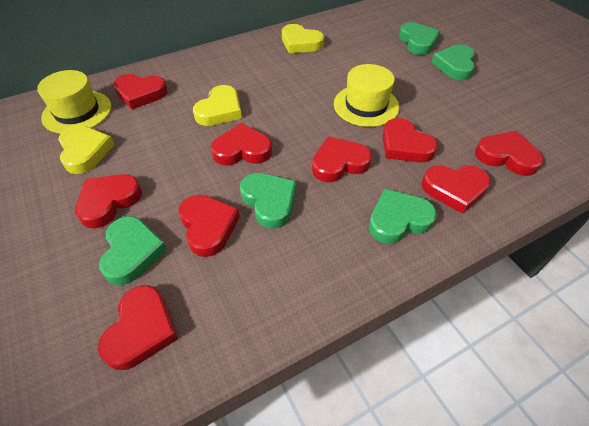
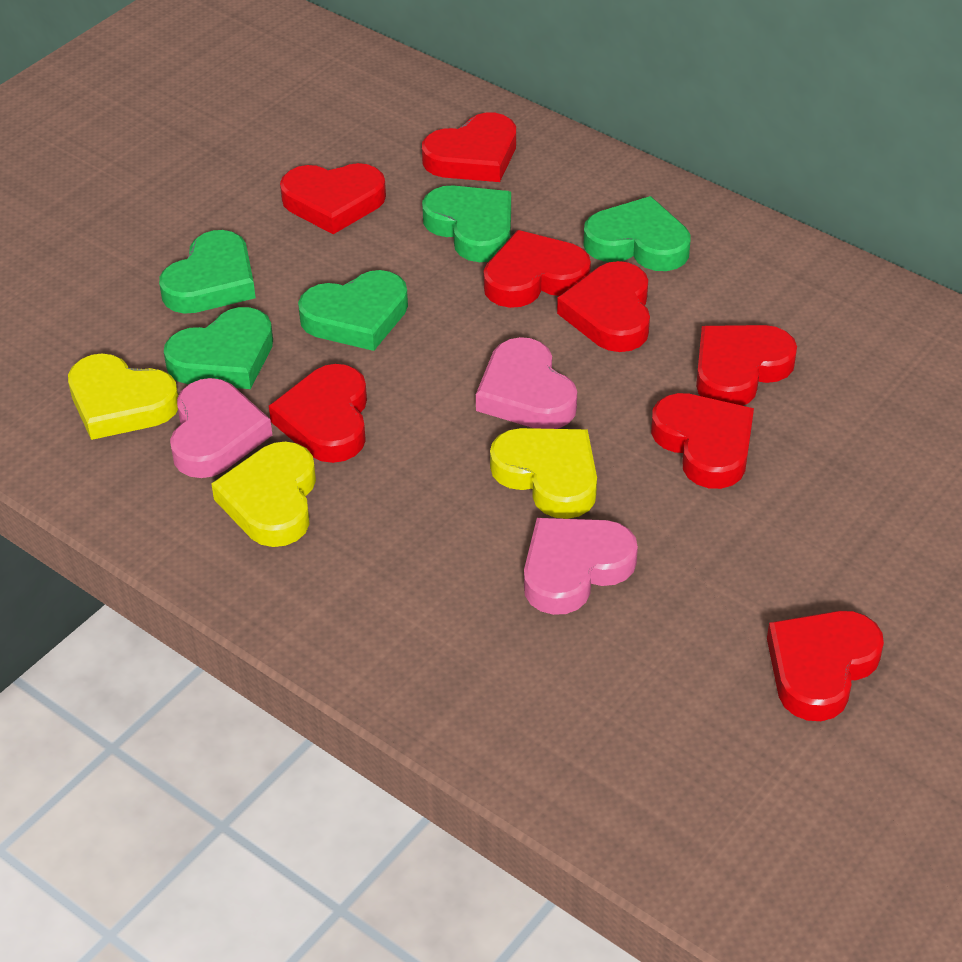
pink heart: 0 -> 3
red heart: 9 -> 8
yellow hat: 2 -> 0

